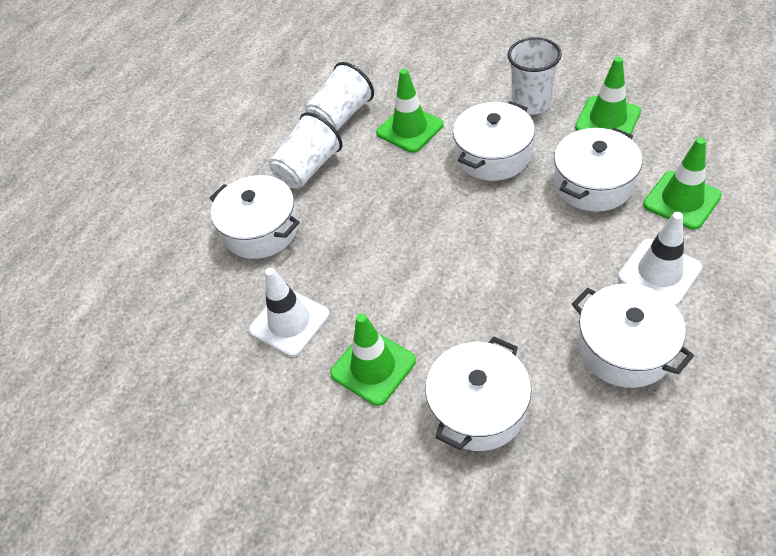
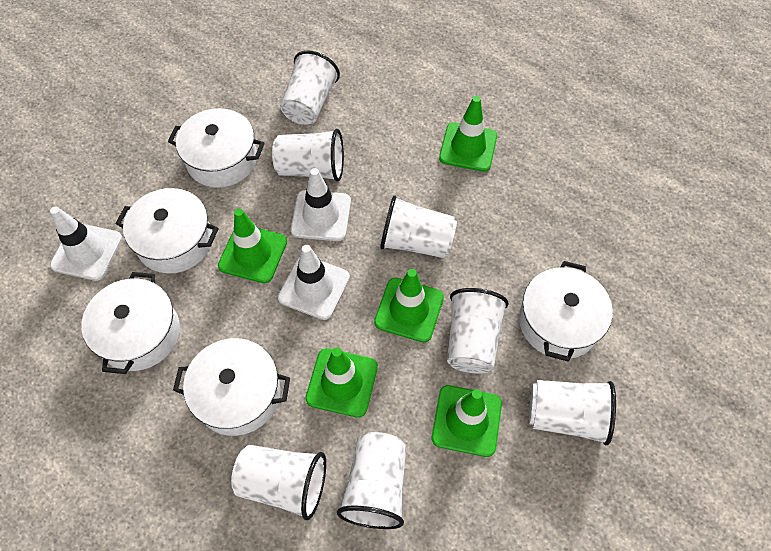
green traffic cone: 4 -> 5
white cup: 3 -> 7
white traffic cone: 2 -> 3

